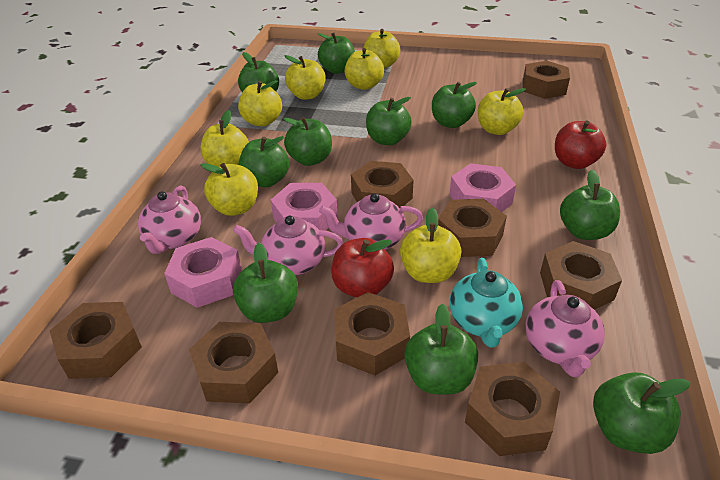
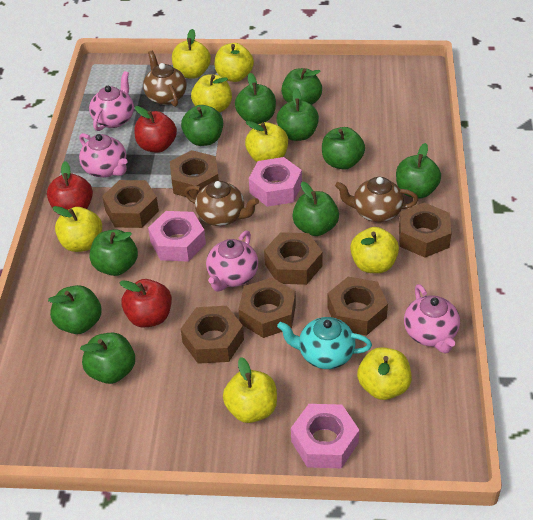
brown nut: 8 -> 7
brown teapot: 0 -> 3
red apple: 2 -> 3

